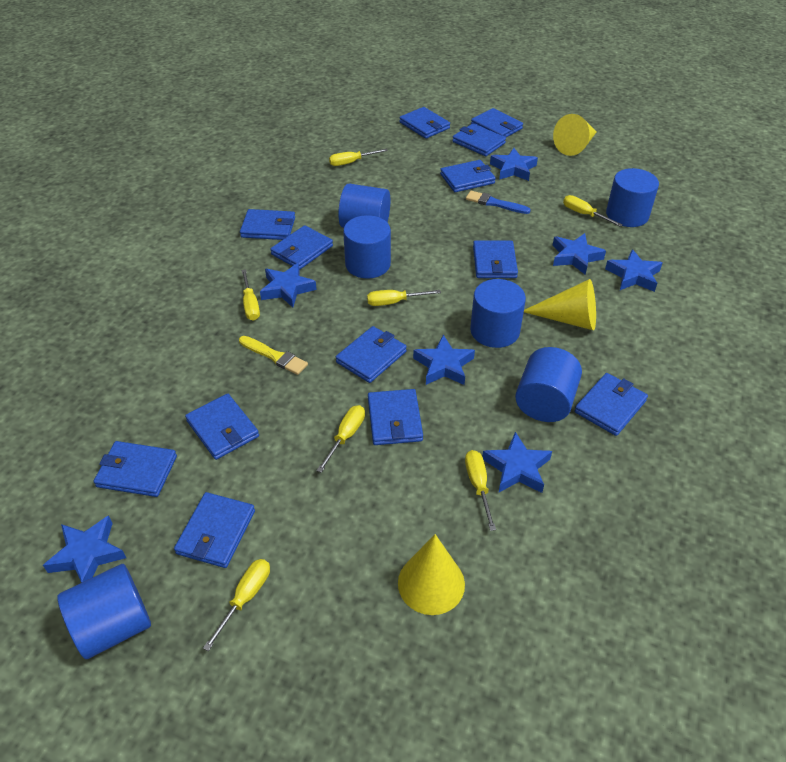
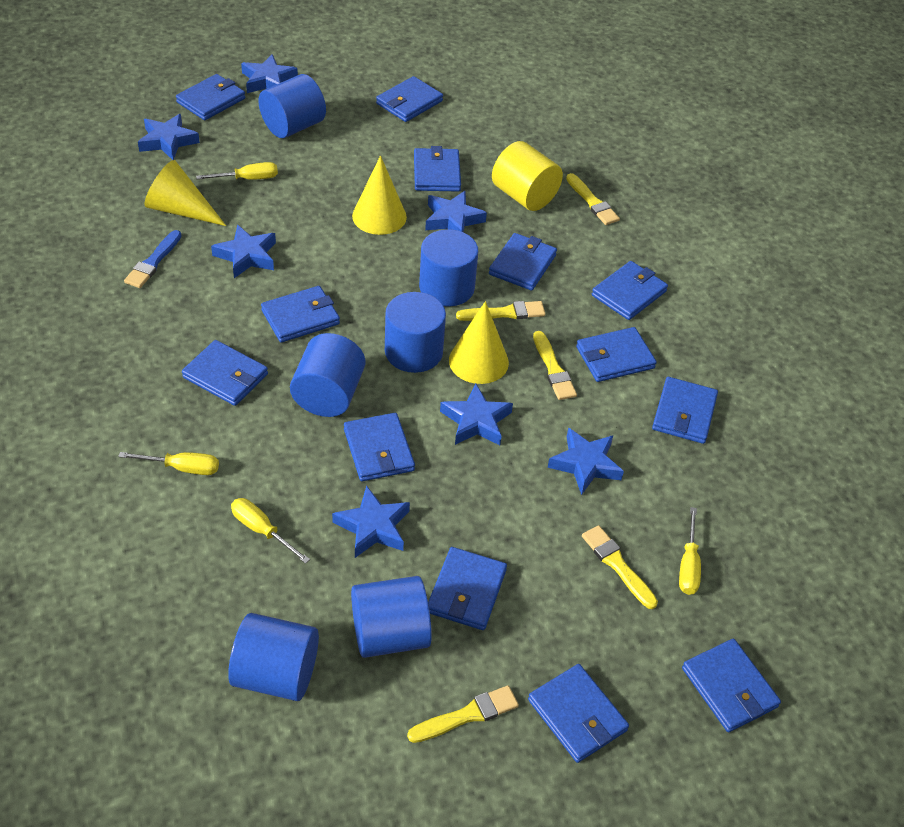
yellow brush: 1 -> 5
yellow cylinder: 0 -> 1
yellow screwdriver: 7 -> 4

